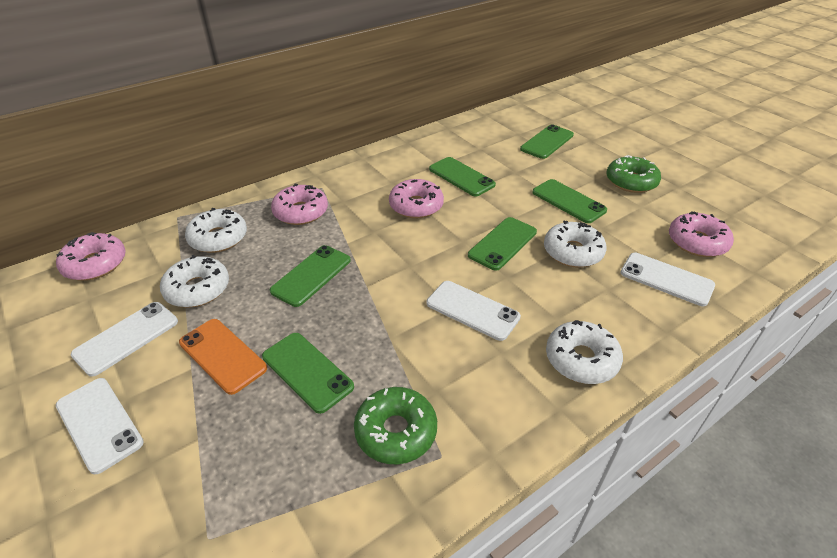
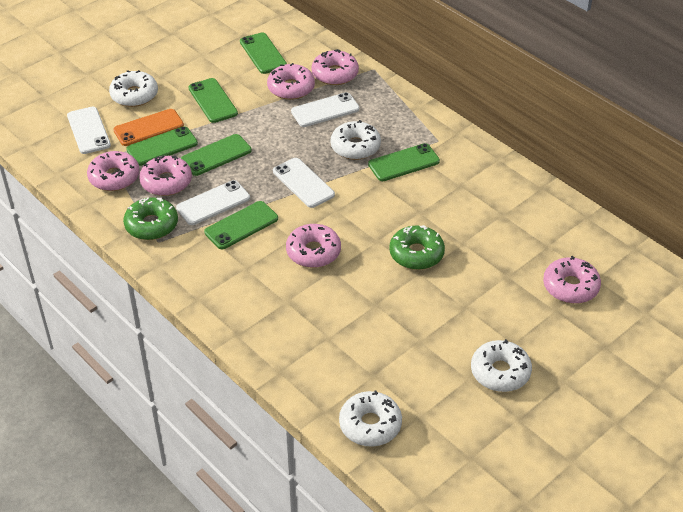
pink donut: 4 -> 6

